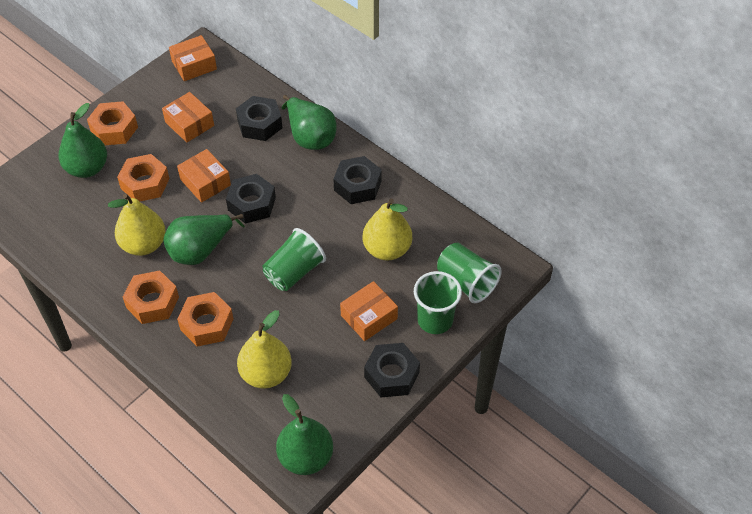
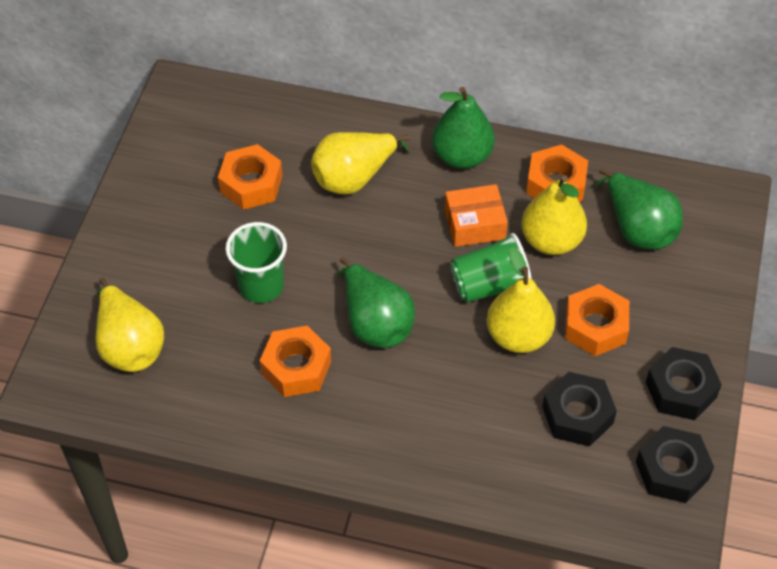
black nut: 4 -> 3
green cup: 3 -> 2
green pear: 4 -> 3
orange box: 4 -> 1
yellow pear: 3 -> 4

